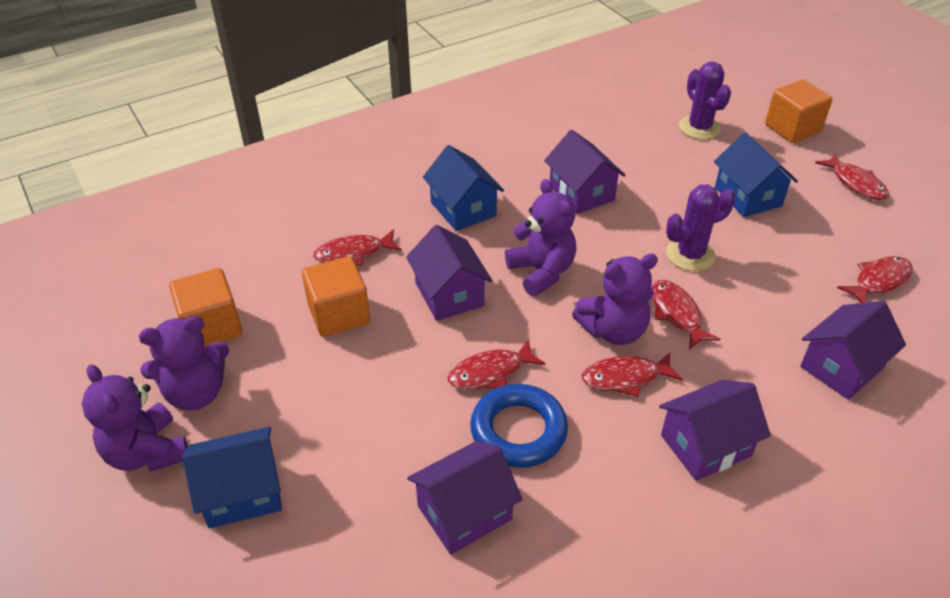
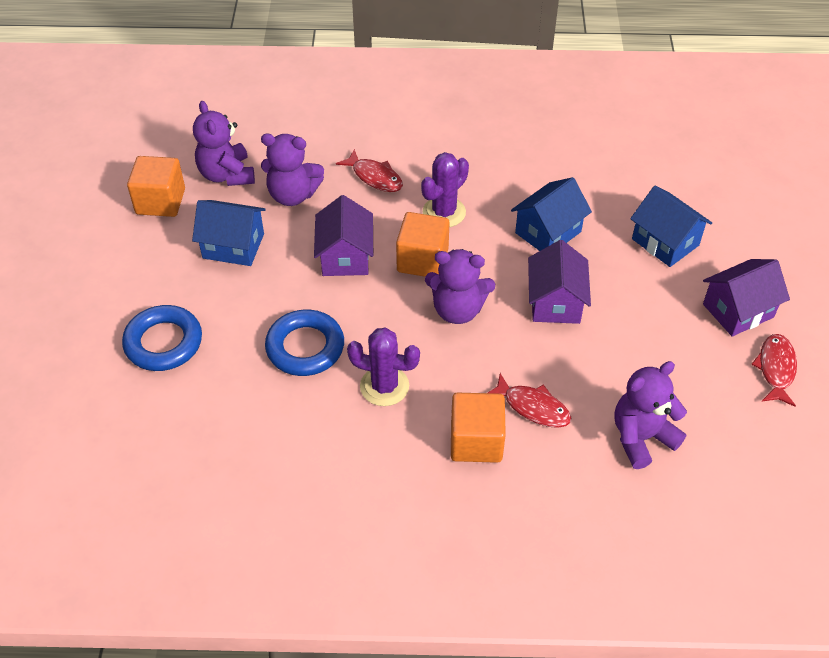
blue ring: 1 -> 2
purple house: 5 -> 3
red fish: 6 -> 3

